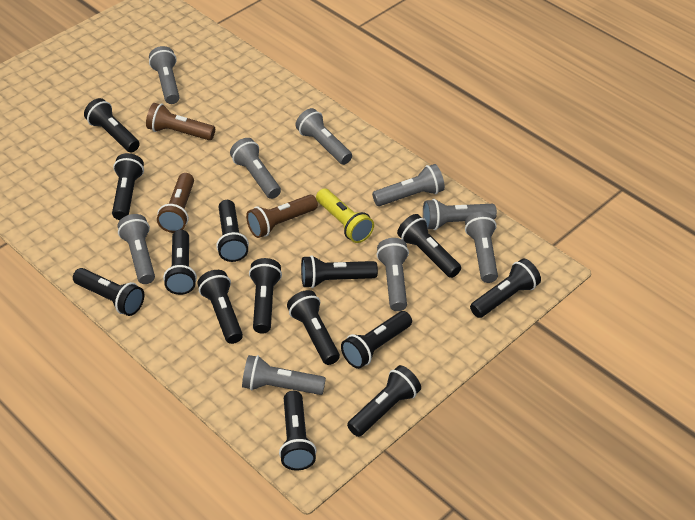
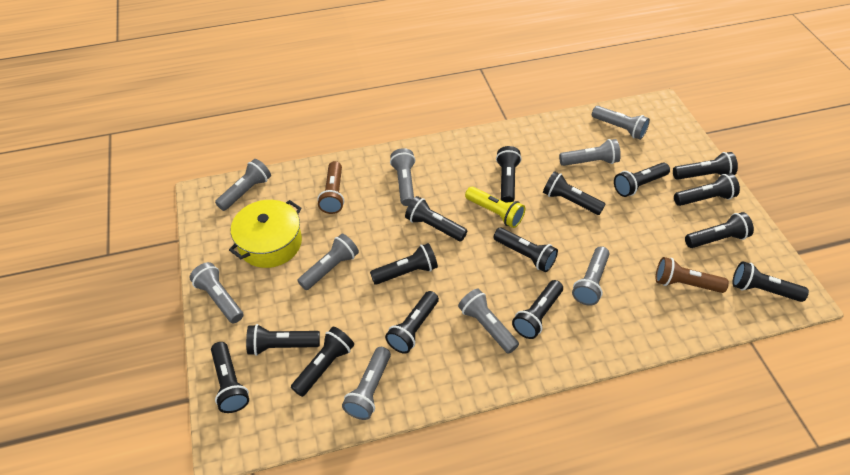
black flashlight: 14 -> 15
brown flashlight: 3 -> 2
yellow pot: 0 -> 1

